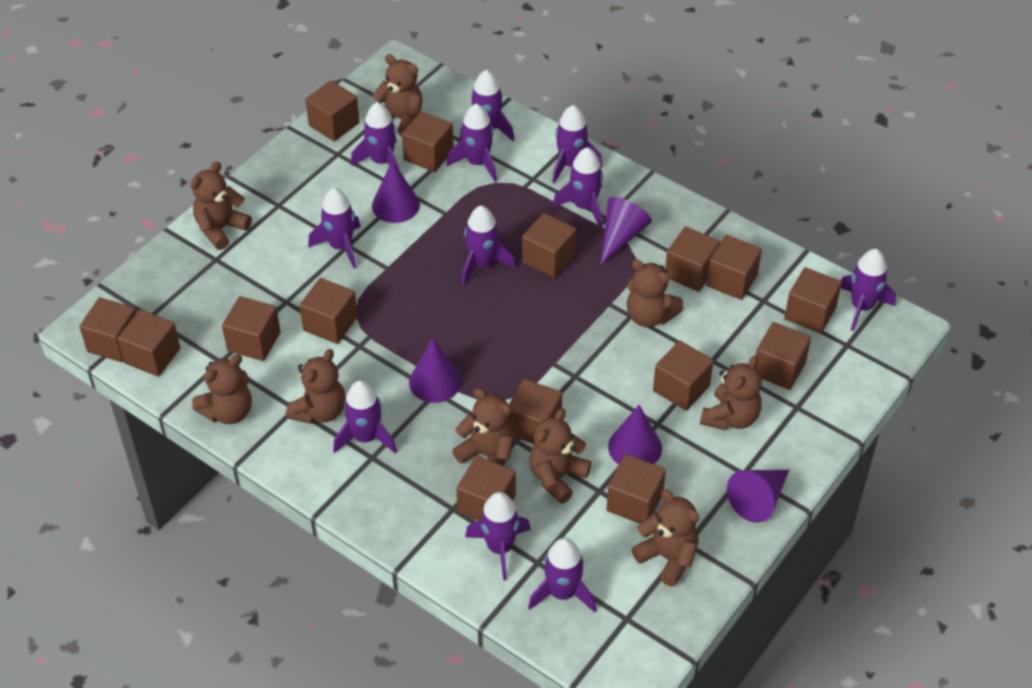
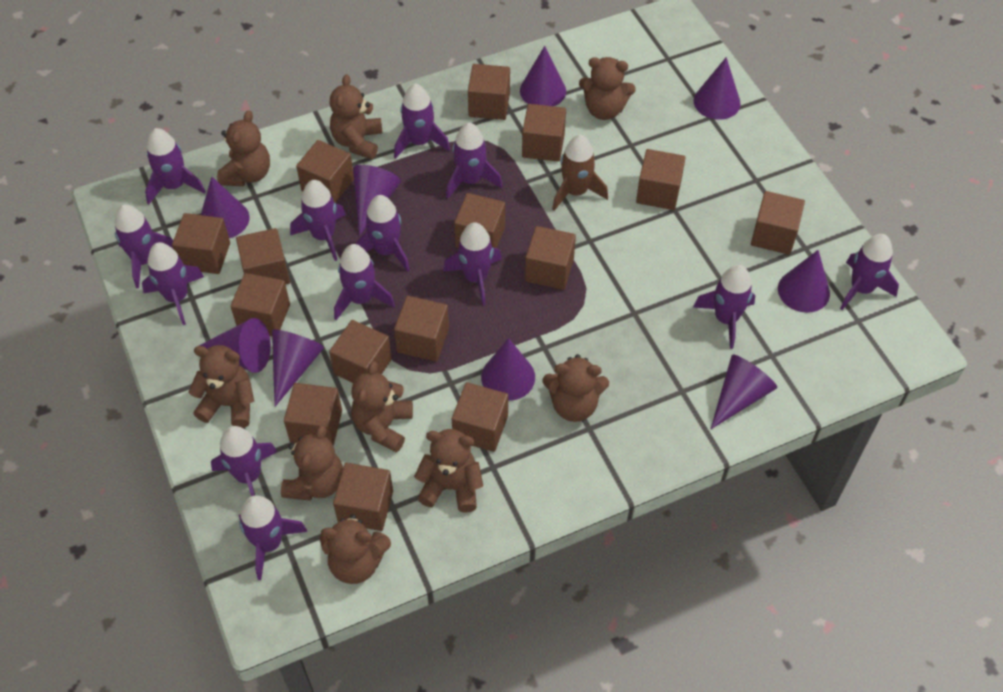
brown rocket: 0 -> 1
purple cone: 5 -> 9
purple rocket: 11 -> 13

